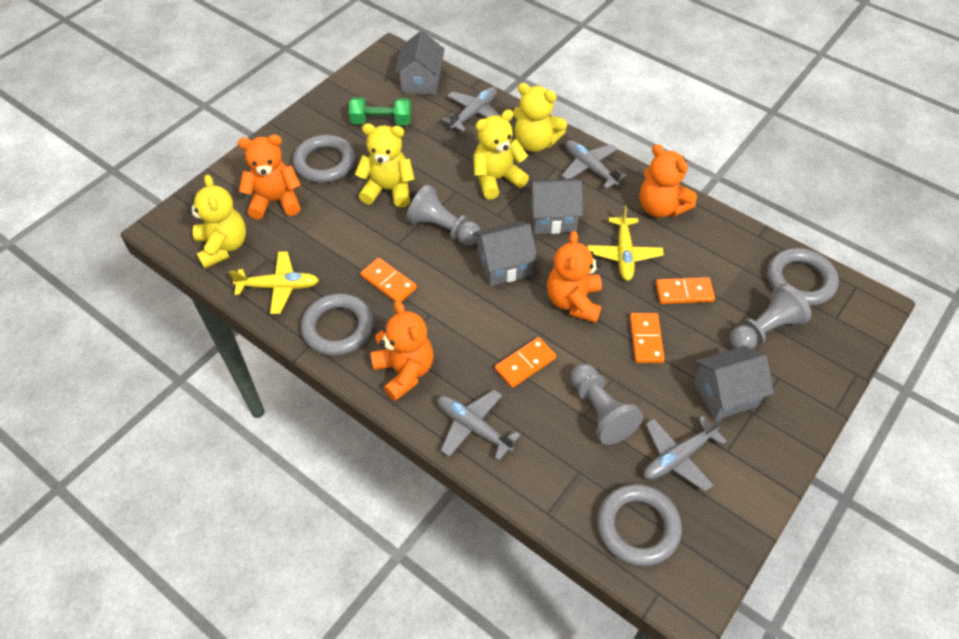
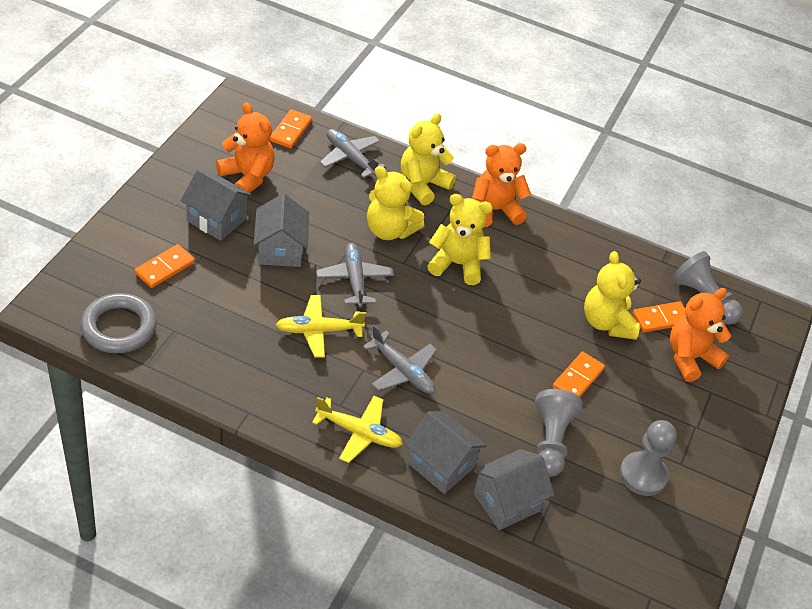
green dumbbell: 1 -> 0
grey plane: 4 -> 3
grey ring: 4 -> 1
orange teddy bear: 4 -> 3

